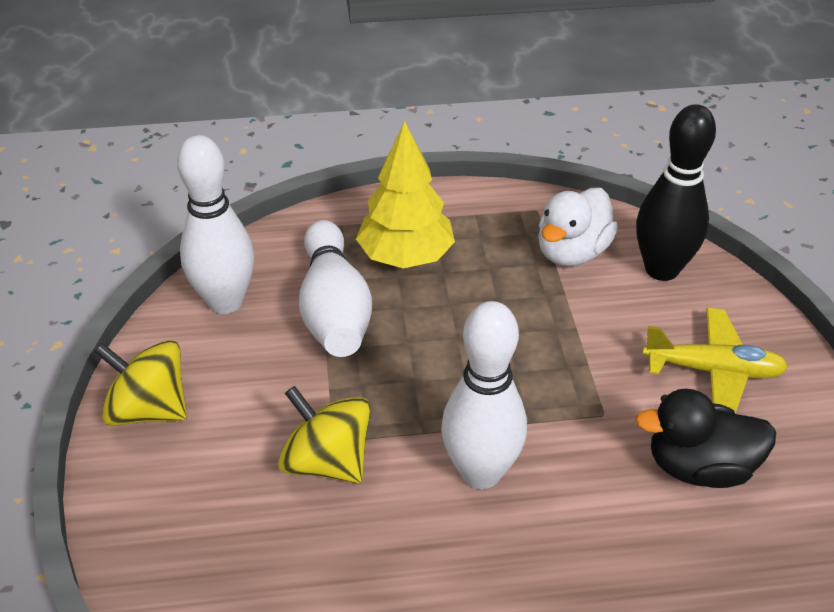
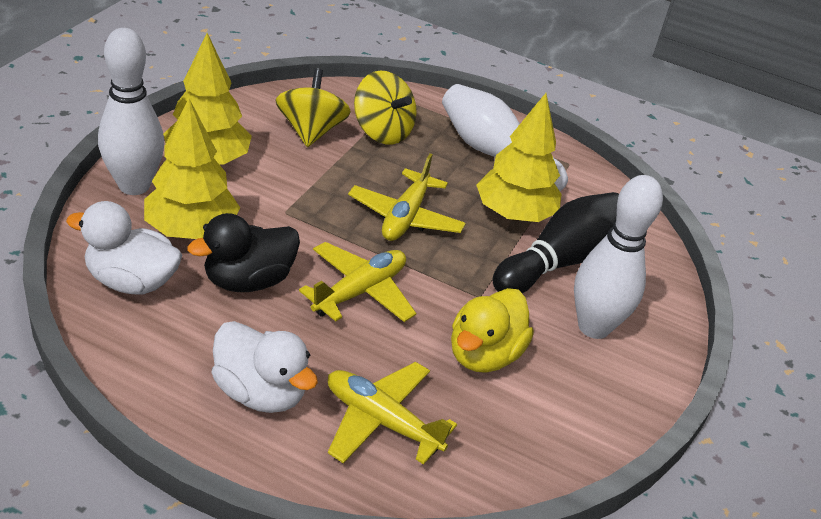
white duck: 1 -> 2
yellow duck: 0 -> 1
yellow plane: 1 -> 3
yellow tree: 1 -> 3

